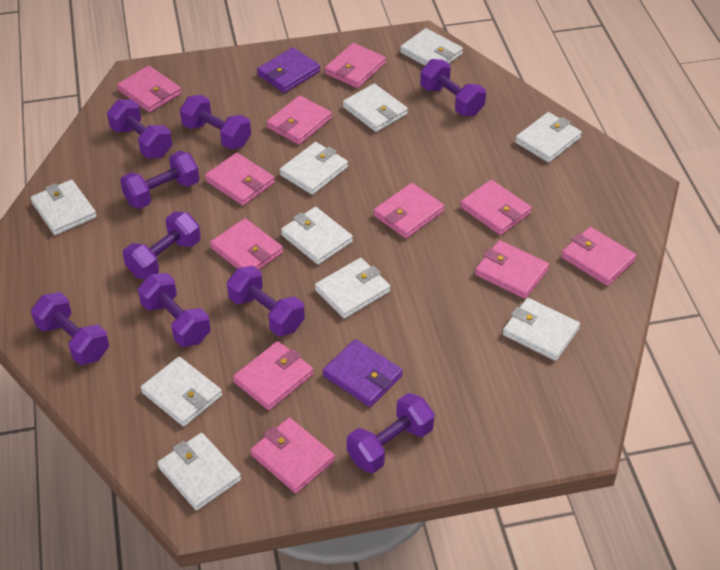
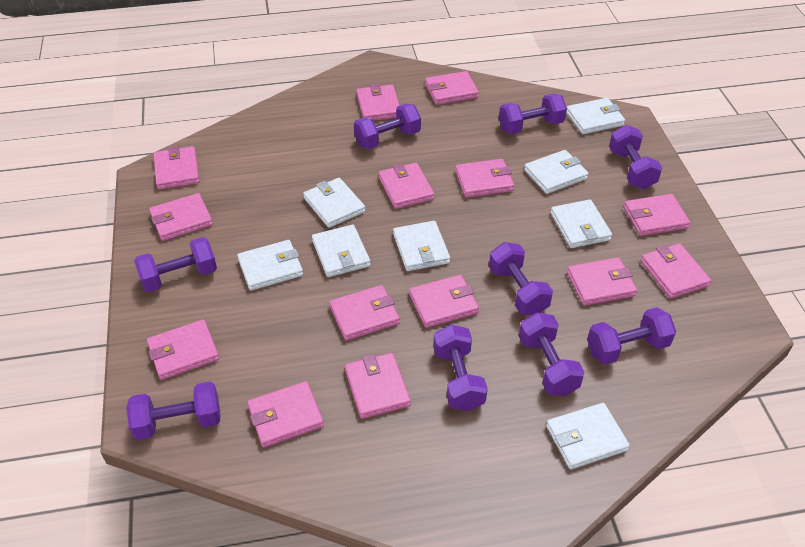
pink wallet: 11 -> 14
purple wallet: 2 -> 0
white wallet: 10 -> 8

